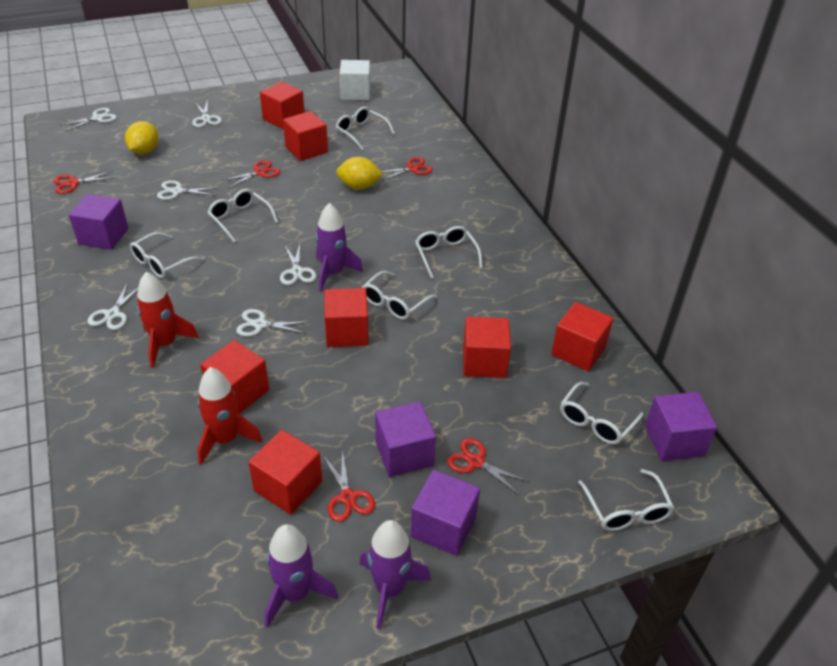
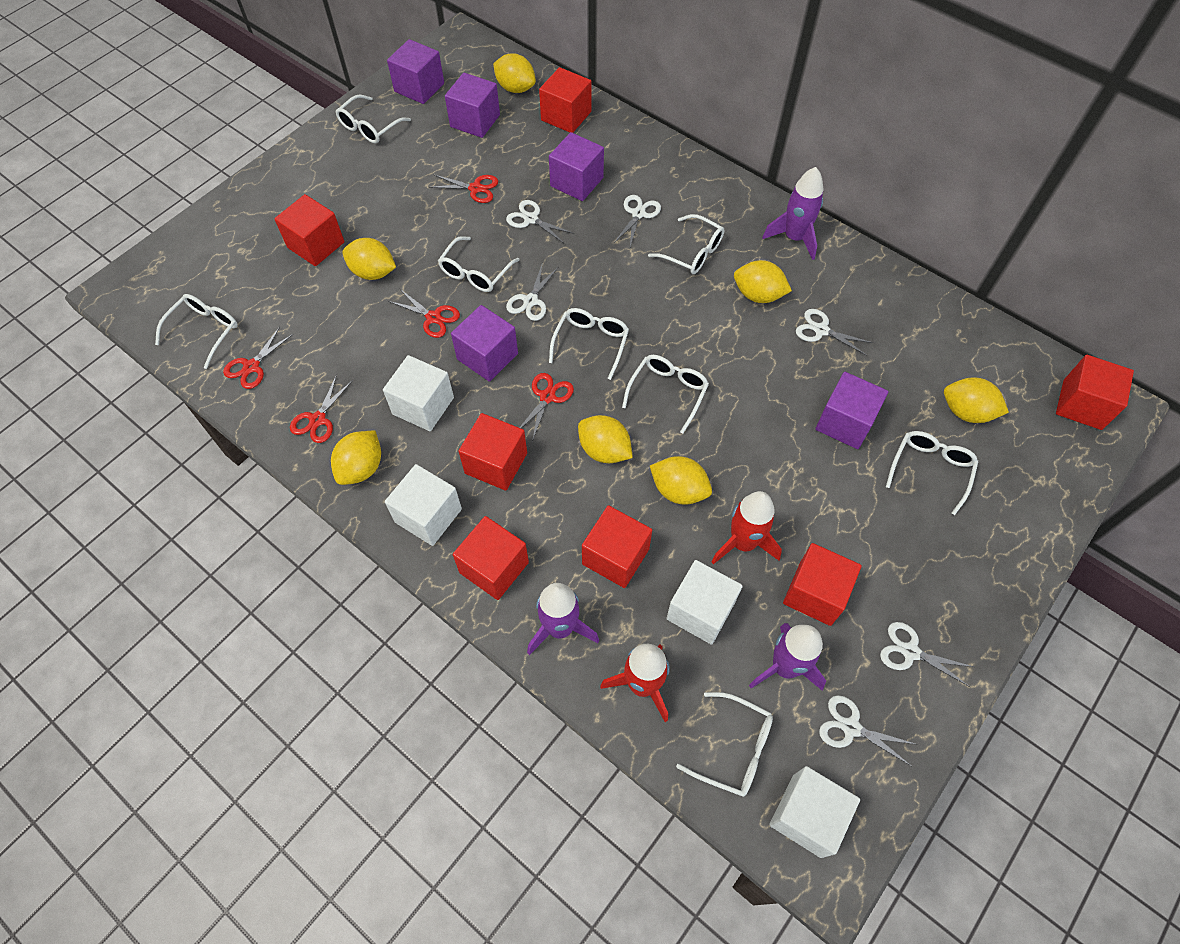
purple cube: 4 -> 5
white cube: 1 -> 4
white glasses: 7 -> 8
yellow lemon: 2 -> 7

